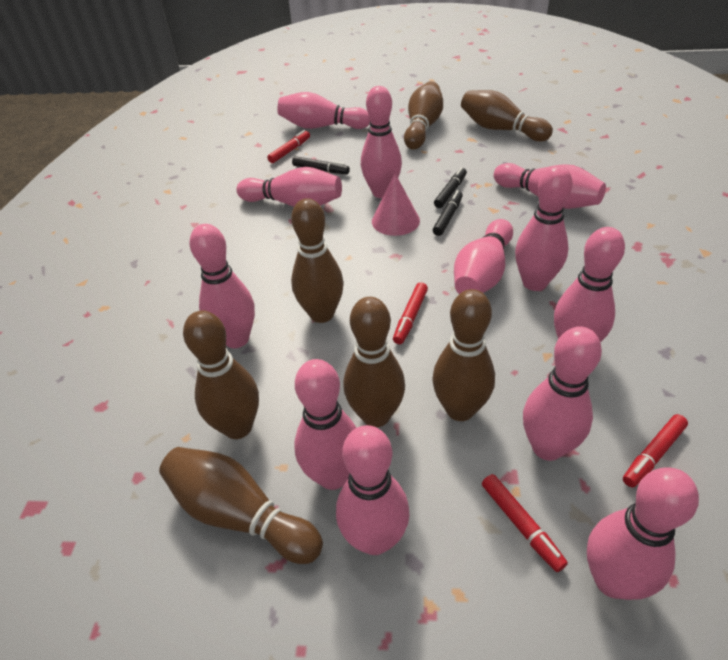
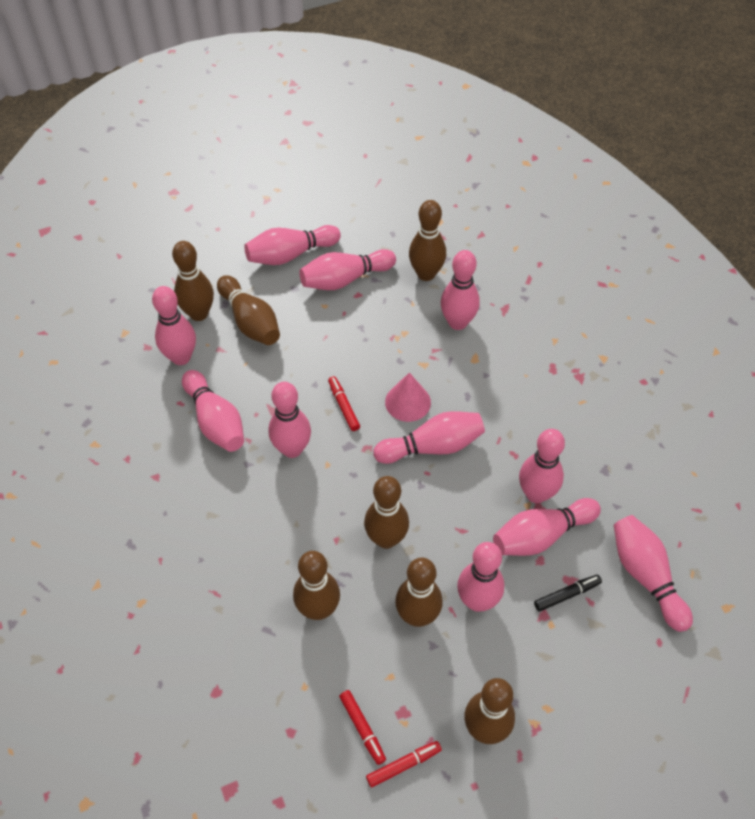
black marker: 3 -> 1
pink bowling pin: 12 -> 11
red marker: 4 -> 3

